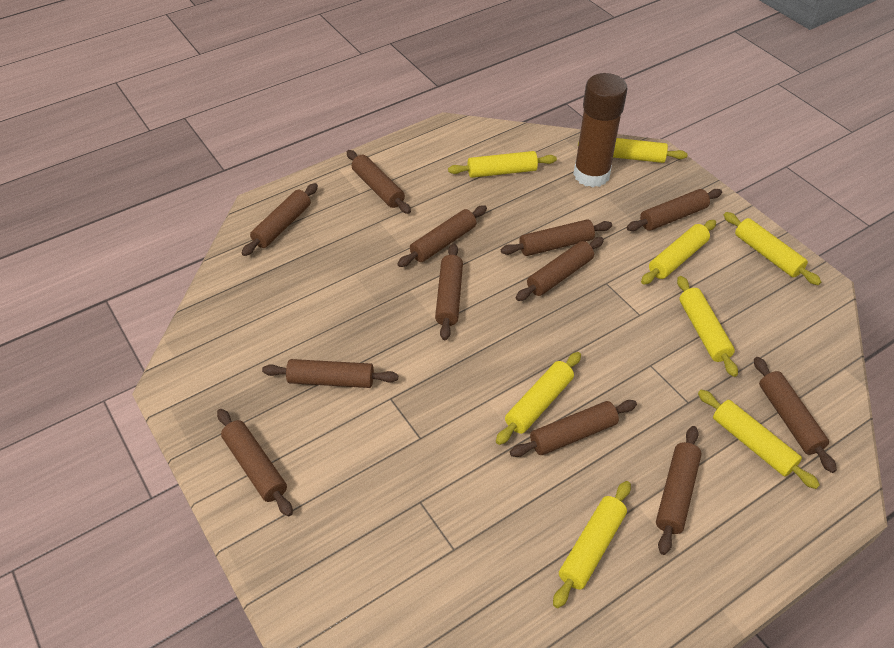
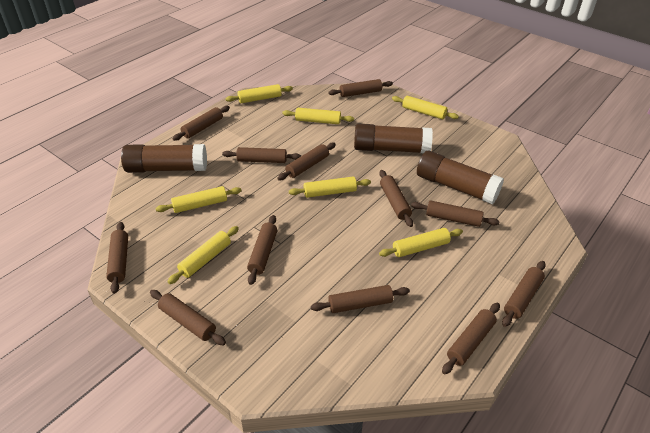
brown glue stick: 1 -> 3
yellow rolling pin: 8 -> 7

